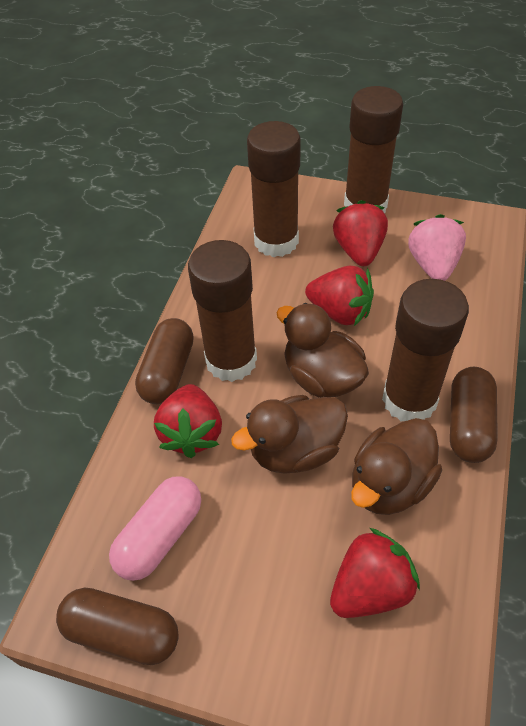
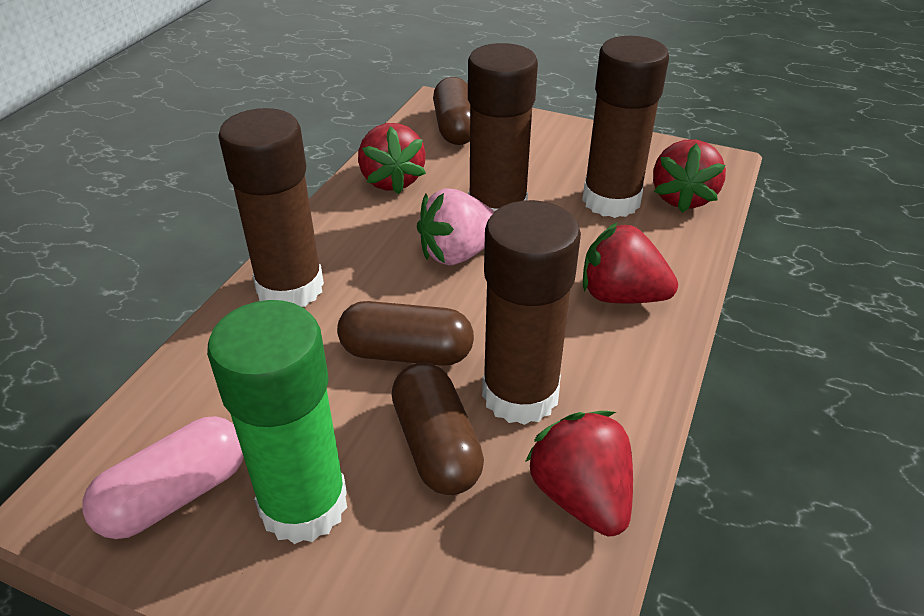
brown duck: 3 -> 0
green glue stick: 0 -> 1

